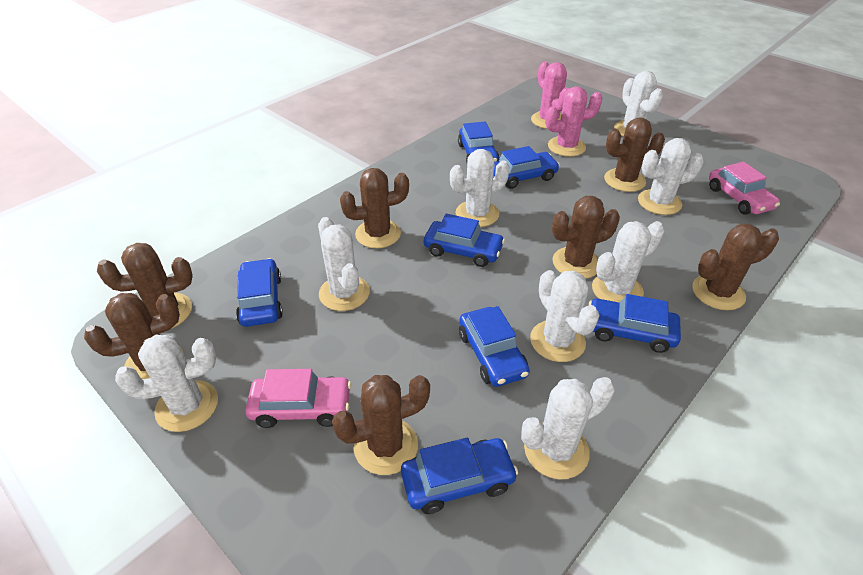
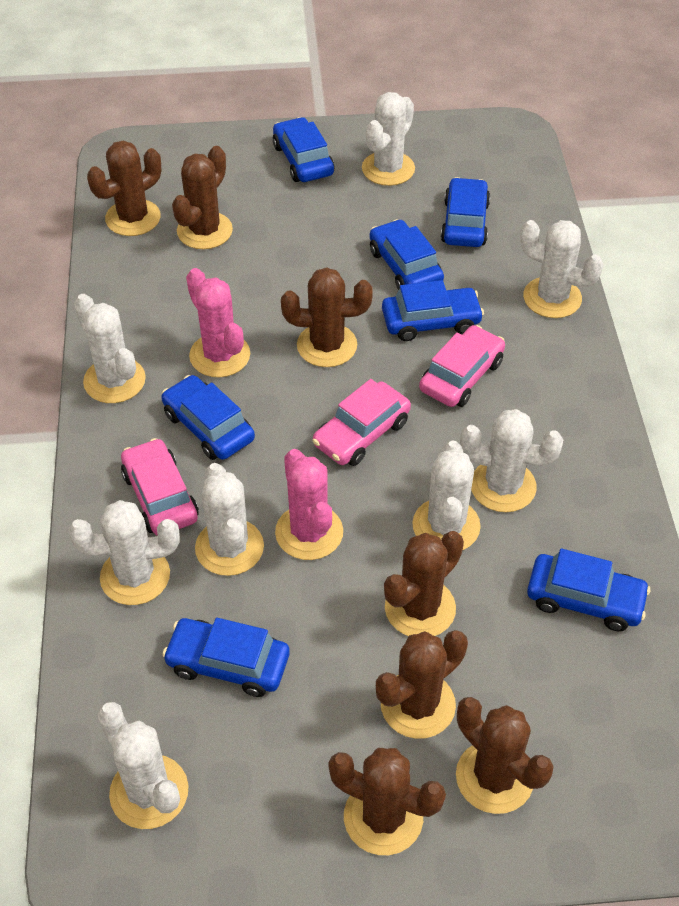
pink car: 2 -> 3

